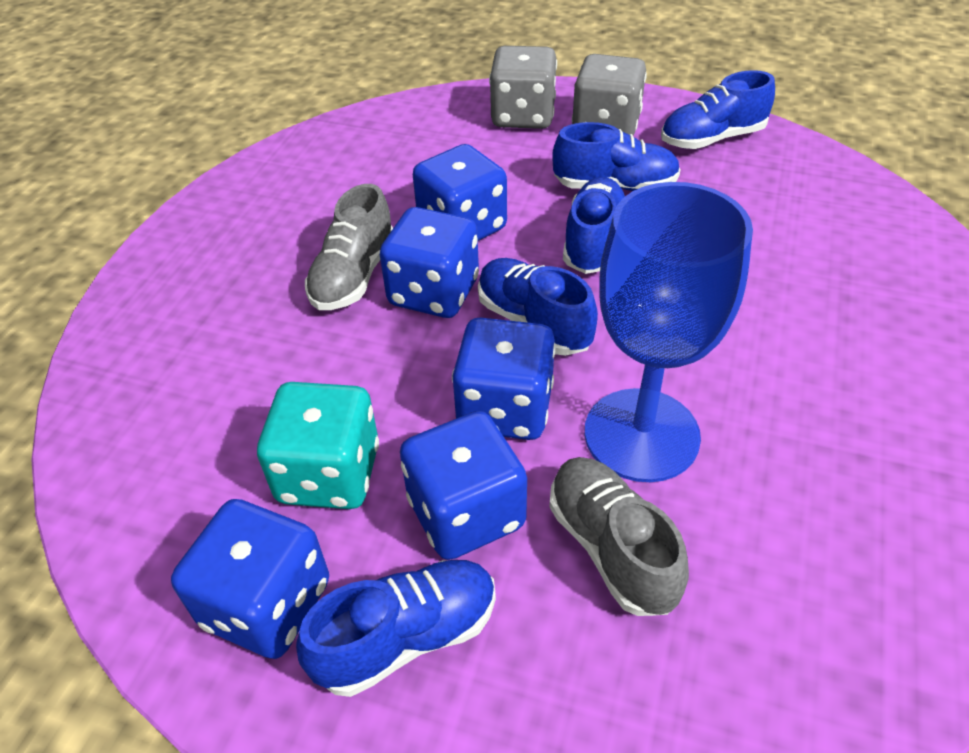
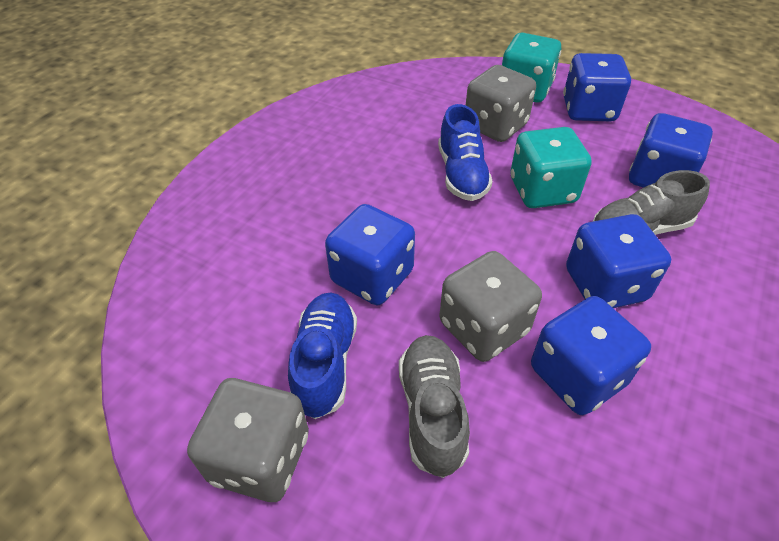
blue goblet: 1 -> 0
blue shoe: 5 -> 2
grey dice: 2 -> 3
turquoise dice: 1 -> 2

